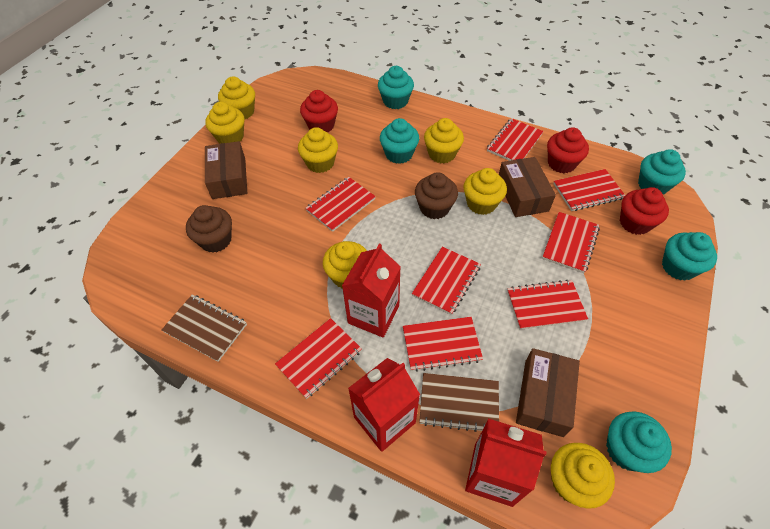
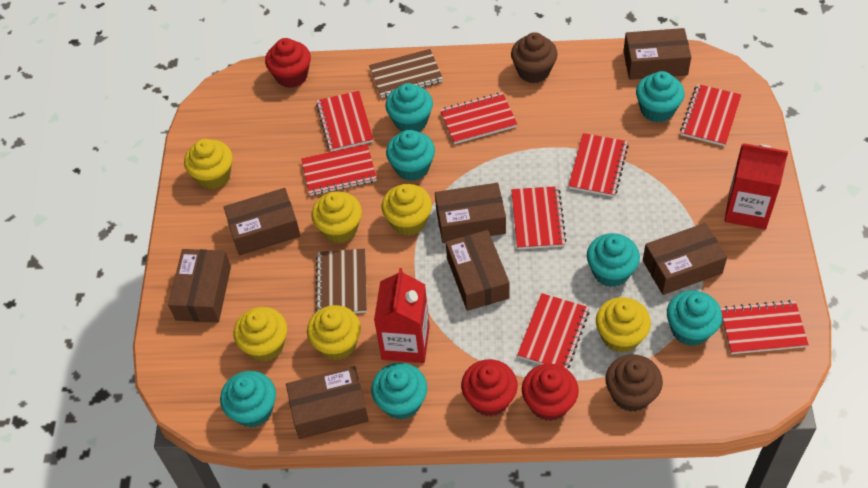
brown box: 3 -> 7
red carton: 3 -> 2
turquoise cupcake: 5 -> 7
yellow cupcake: 7 -> 6

